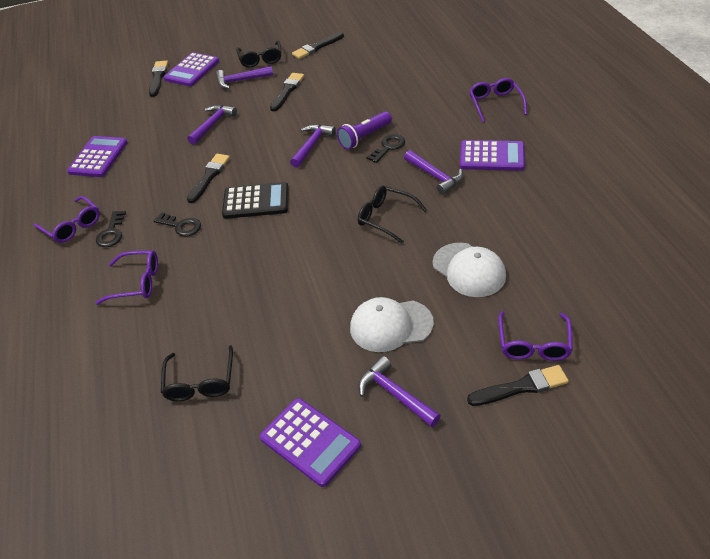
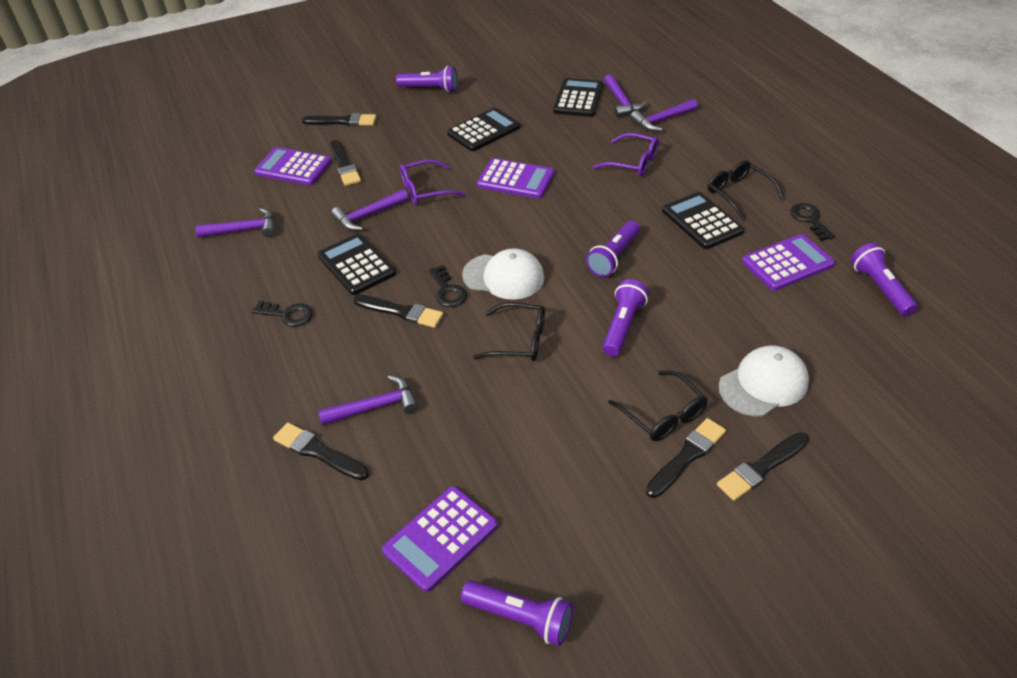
black brush: 5 -> 6
black calculator: 1 -> 4
purple flashlight: 1 -> 5
purple glasses: 4 -> 2

